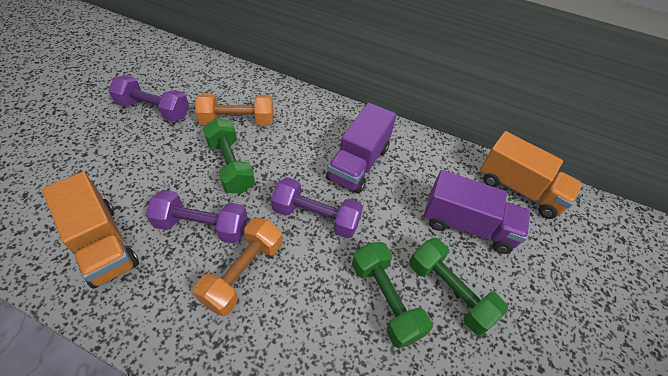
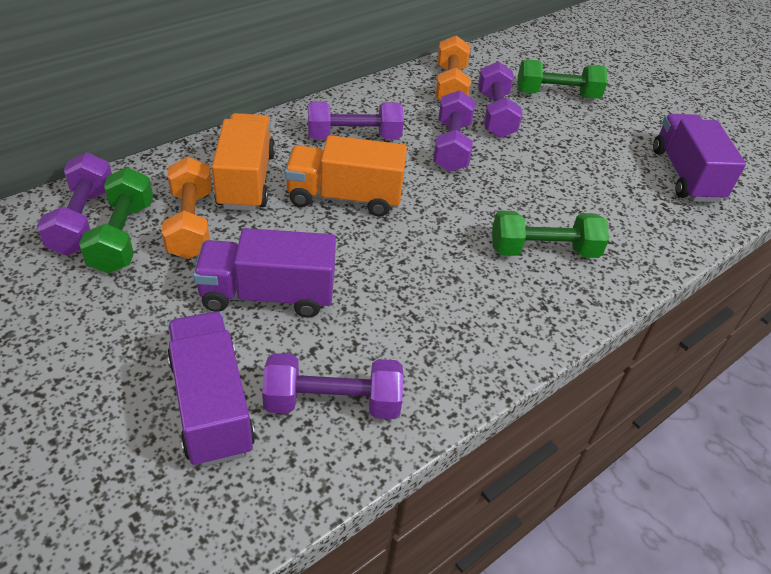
purple dumbbell: 3 -> 5
purple truck: 2 -> 3

